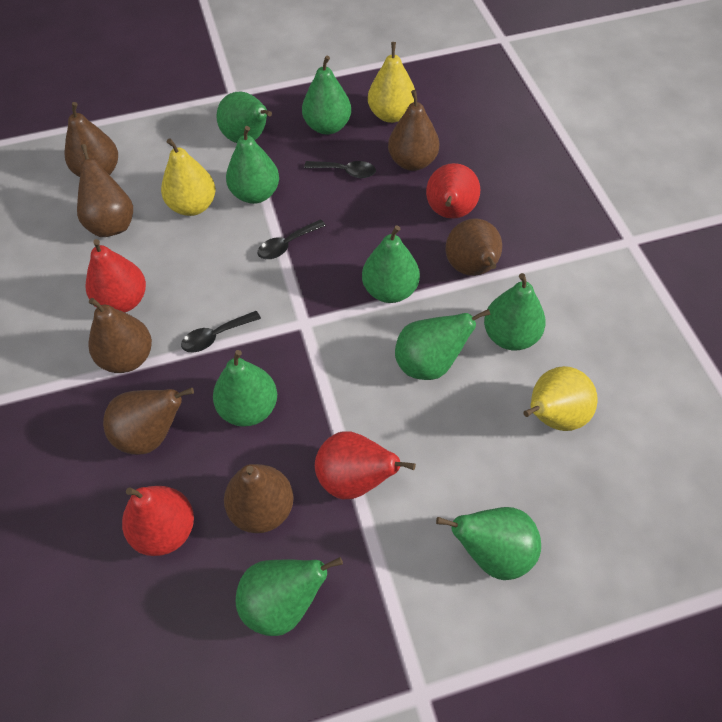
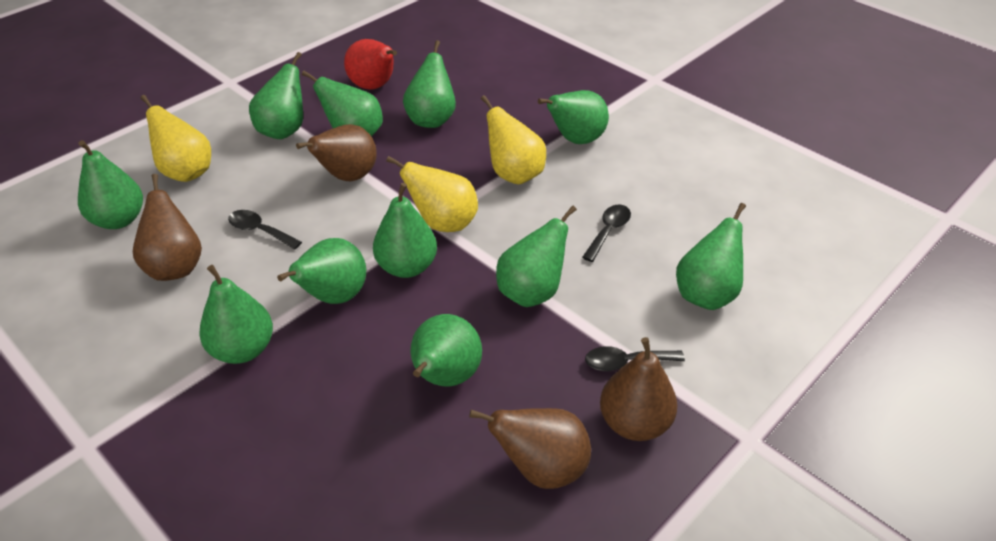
brown pear: 7 -> 4
green pear: 9 -> 11
red pear: 4 -> 1

